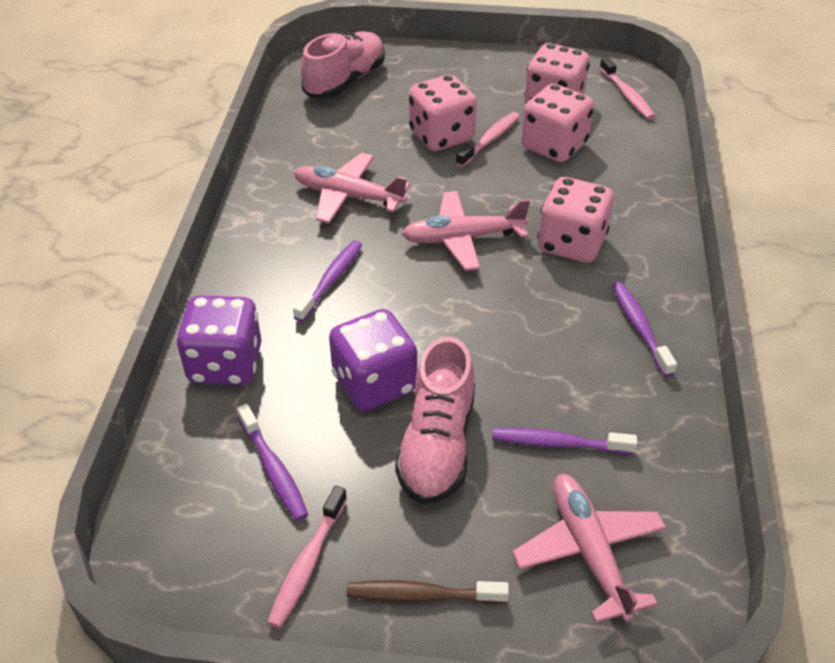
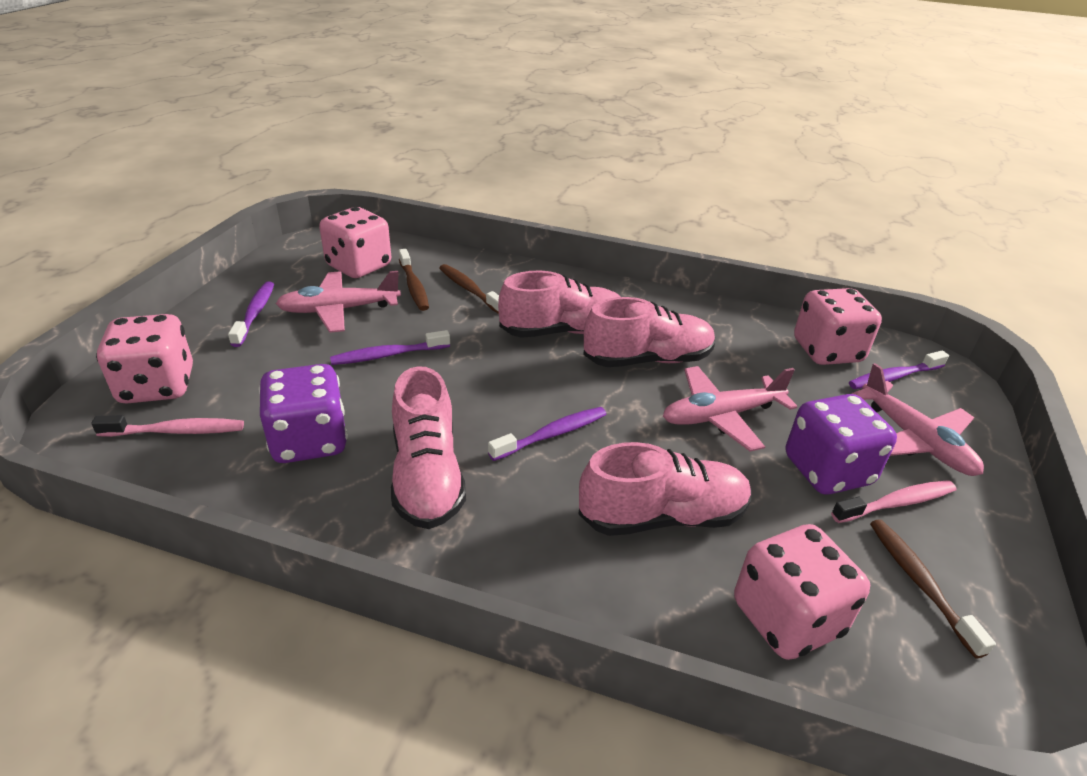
brown toothbrush: 1 -> 3
pink shoe: 2 -> 4
pink toothbrush: 3 -> 2

